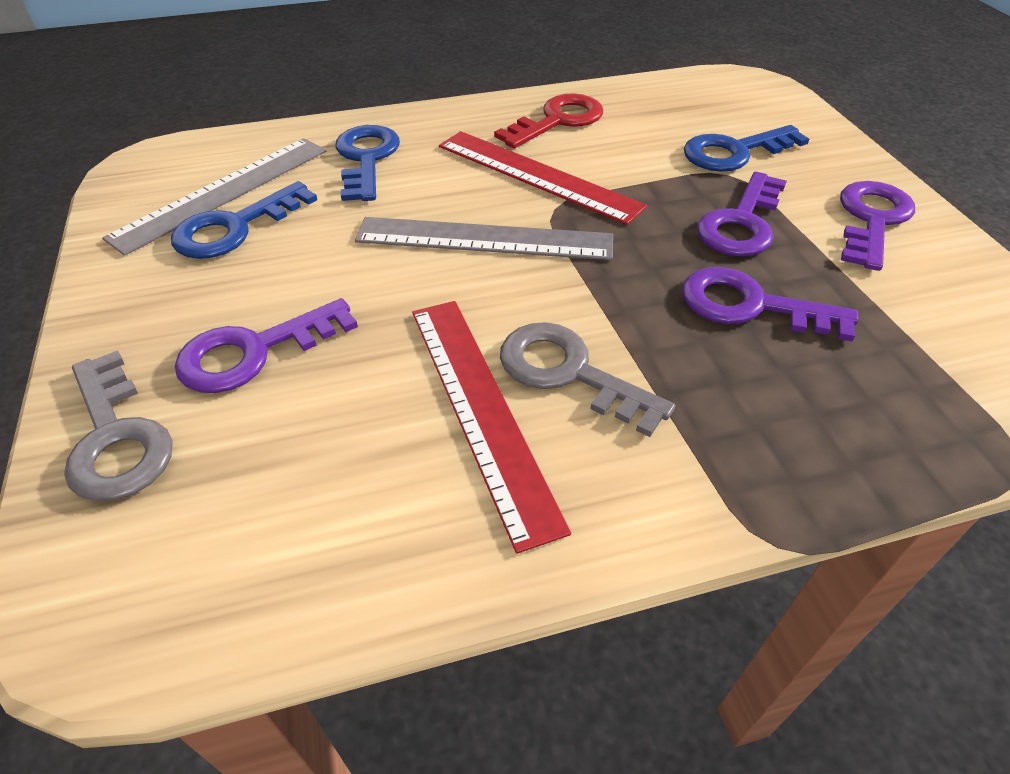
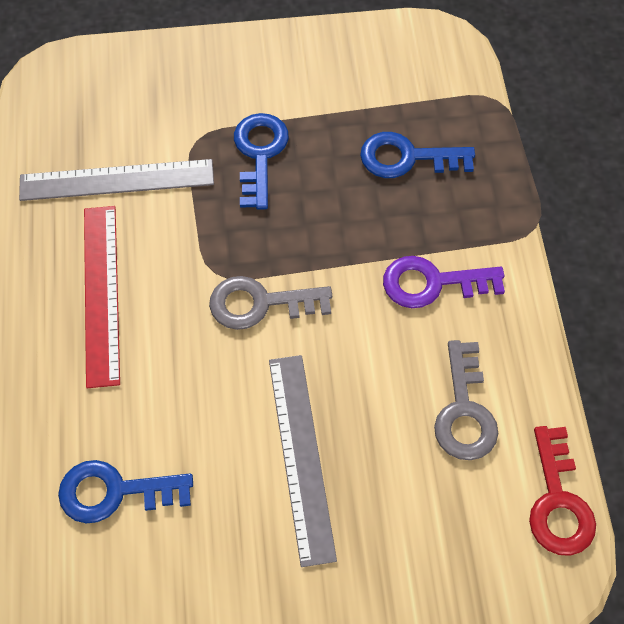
purple key: 4 -> 1
red ruler: 2 -> 1

